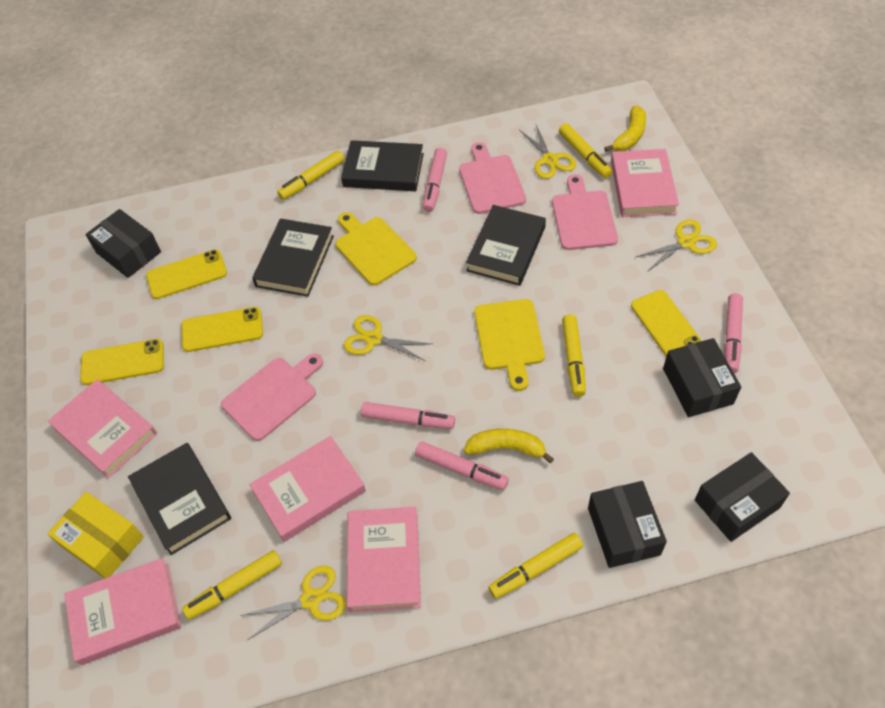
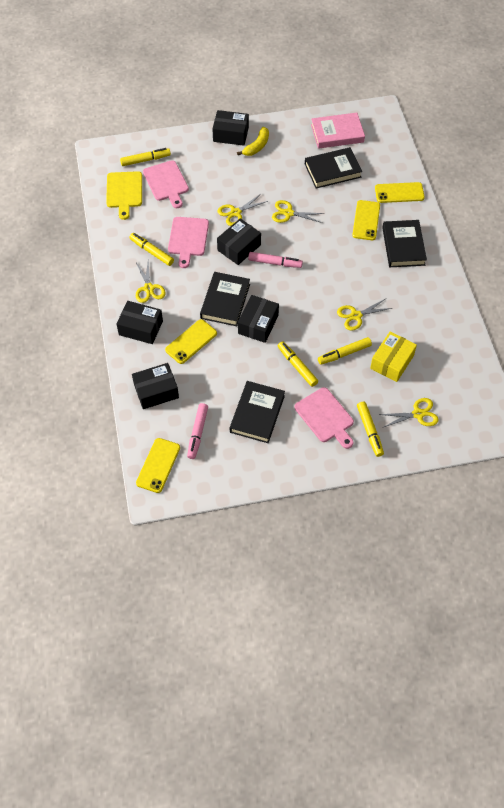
black box: 4 -> 5
pink book: 5 -> 1
pink marker: 4 -> 2
yellow banana: 2 -> 1
yellow cutting board: 2 -> 1
yellow scissors: 4 -> 5

